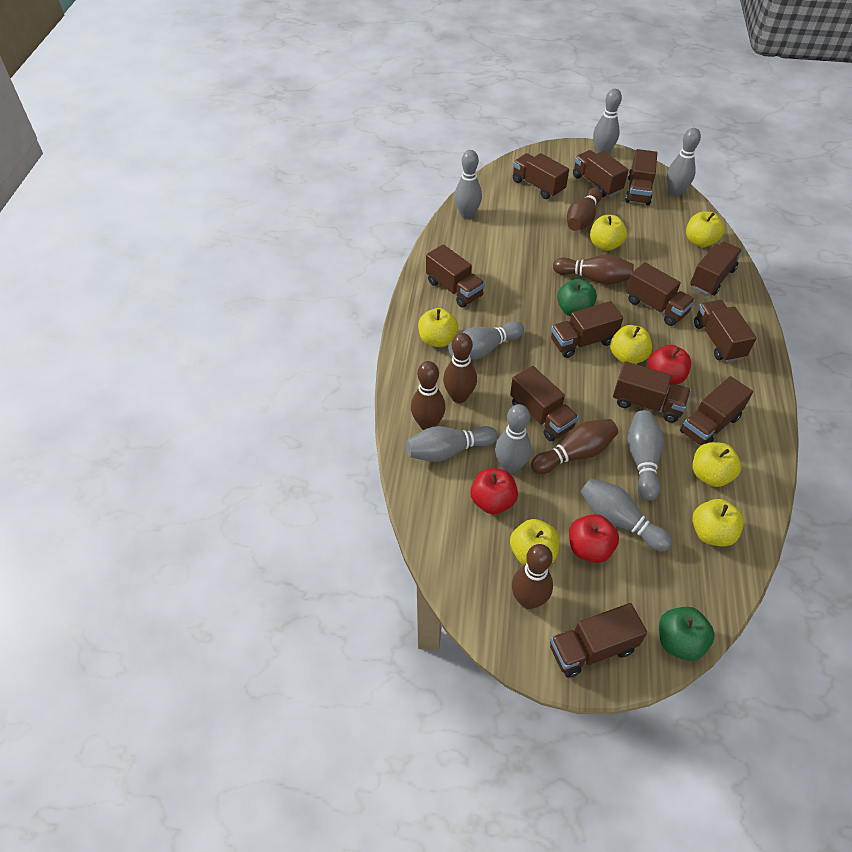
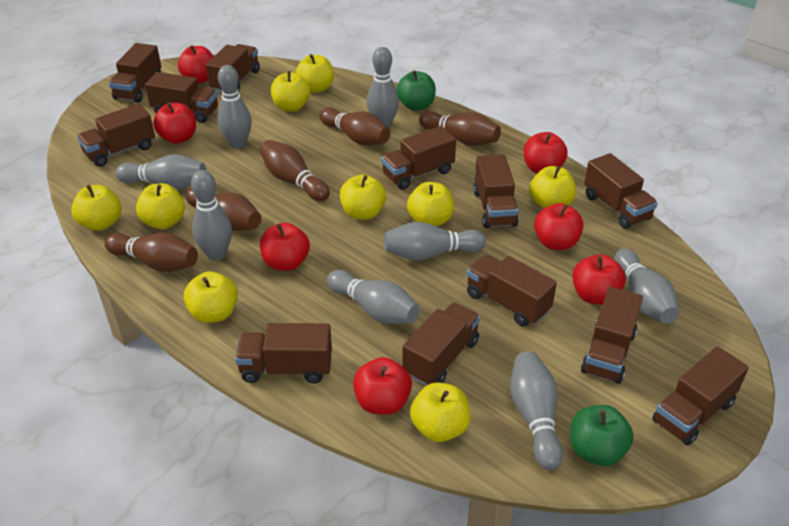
brown bowling pin: 6 -> 5
red apple: 3 -> 7
yellow apple: 7 -> 9

